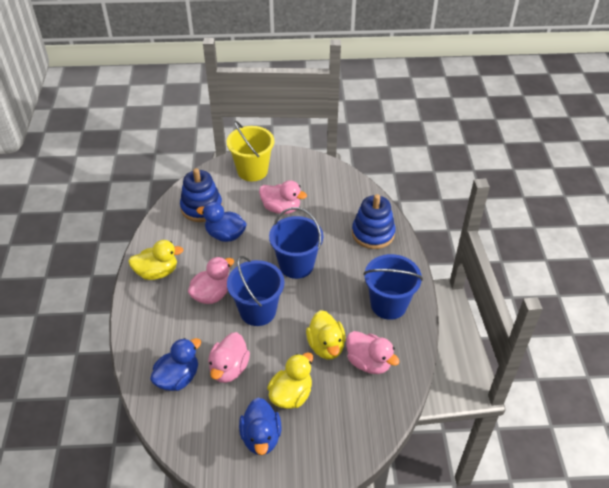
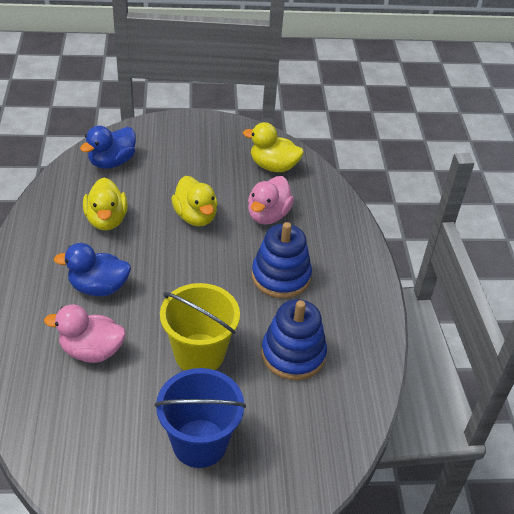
blue bucket: 3 -> 1
blue duck: 3 -> 2
pink duck: 4 -> 2

